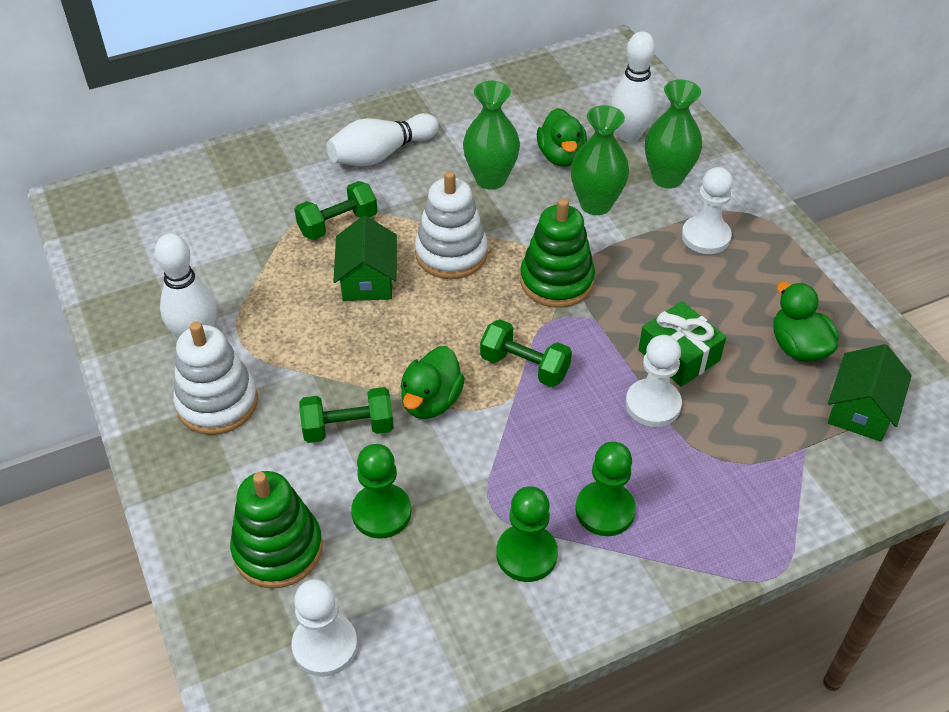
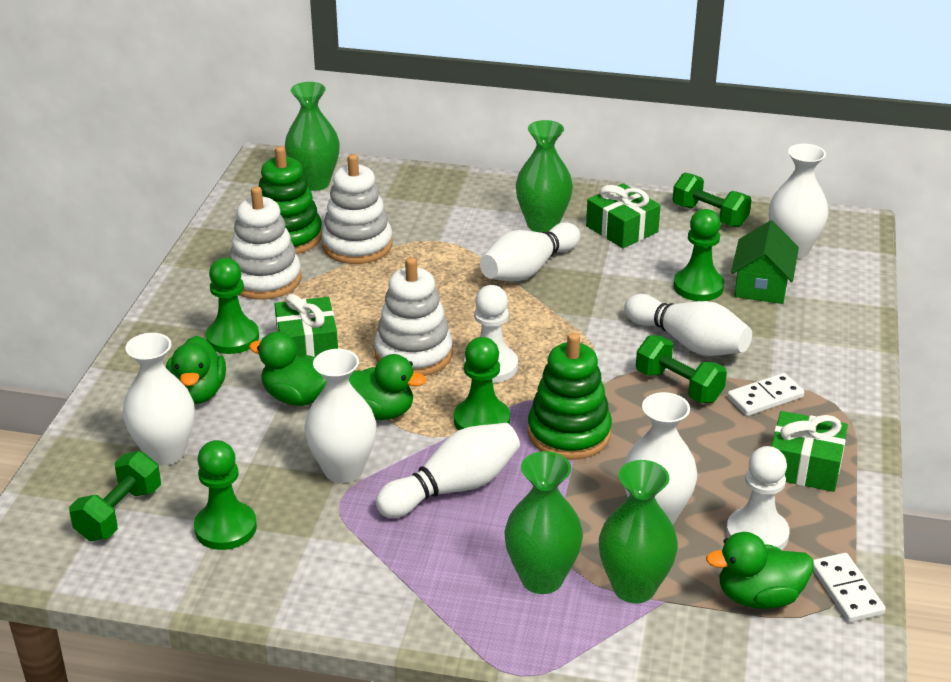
green duck: 3 -> 4
green gift: 1 -> 3
green house: 2 -> 1
green pawn: 3 -> 4
green vase: 3 -> 4
white domino: 0 -> 2
white pawn: 3 -> 2
white stacking toy: 2 -> 3
white vase: 0 -> 4

